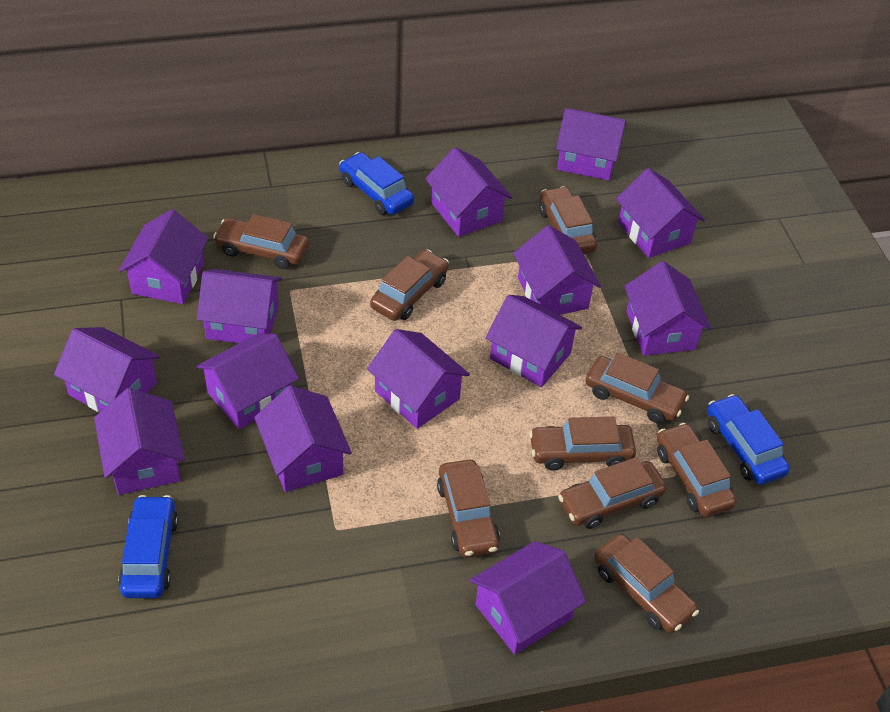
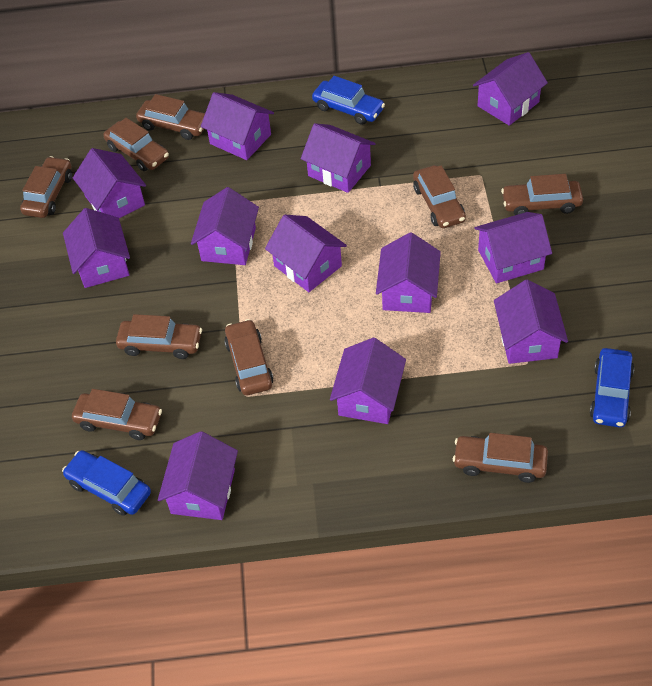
purple house: 14 -> 12

